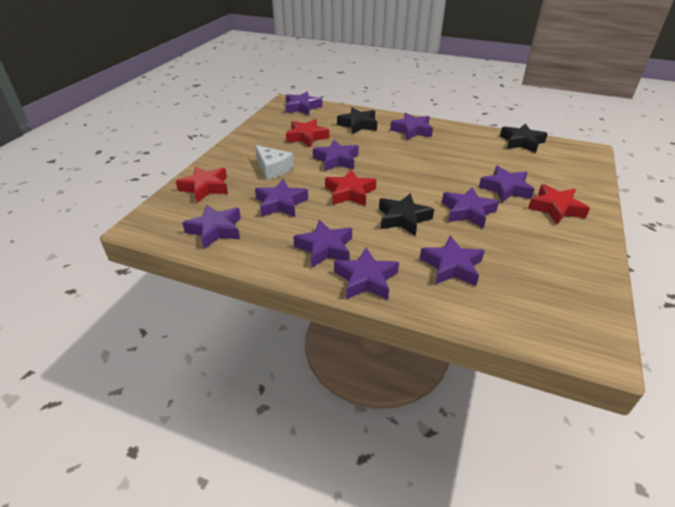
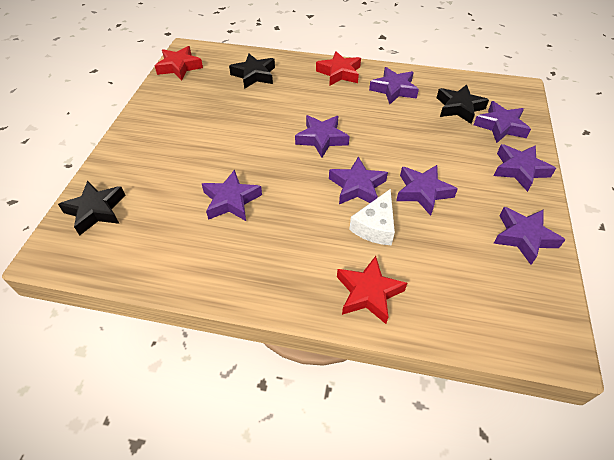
purple star: 10 -> 8
red star: 4 -> 3

